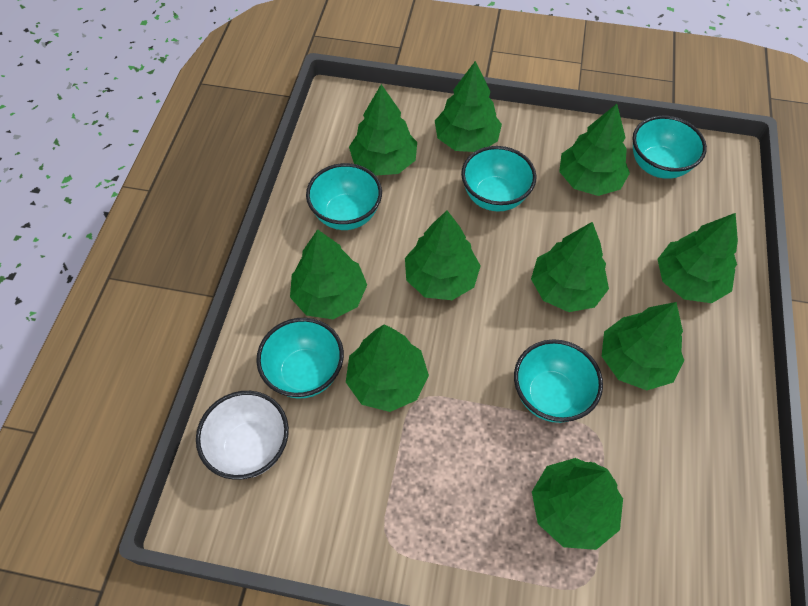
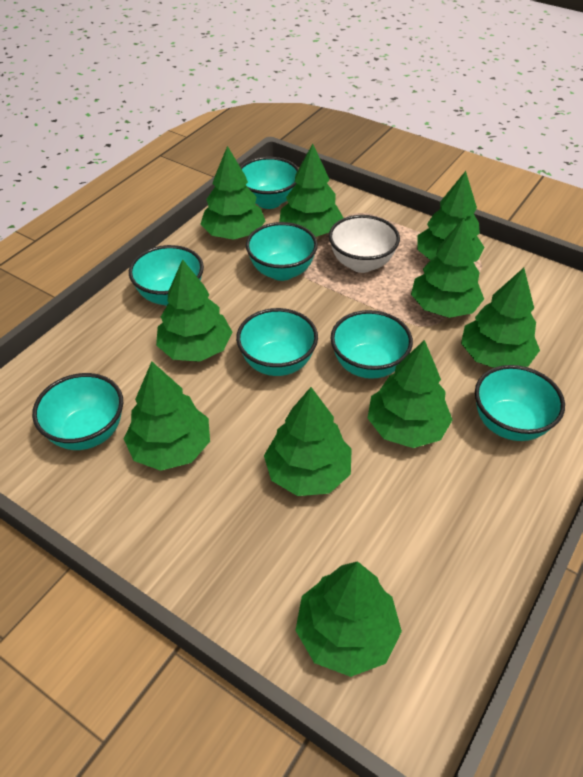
turquoise bowl: 5 -> 7

